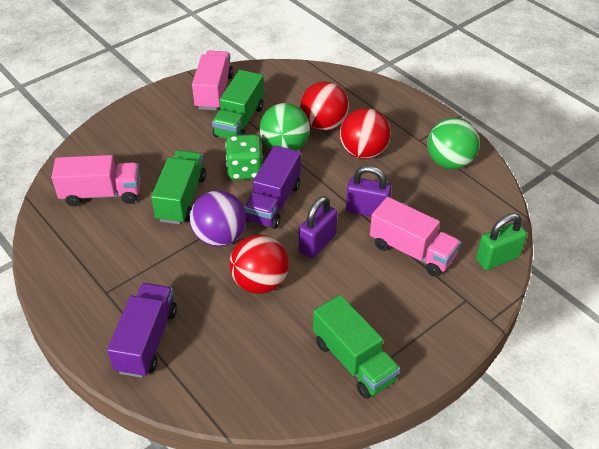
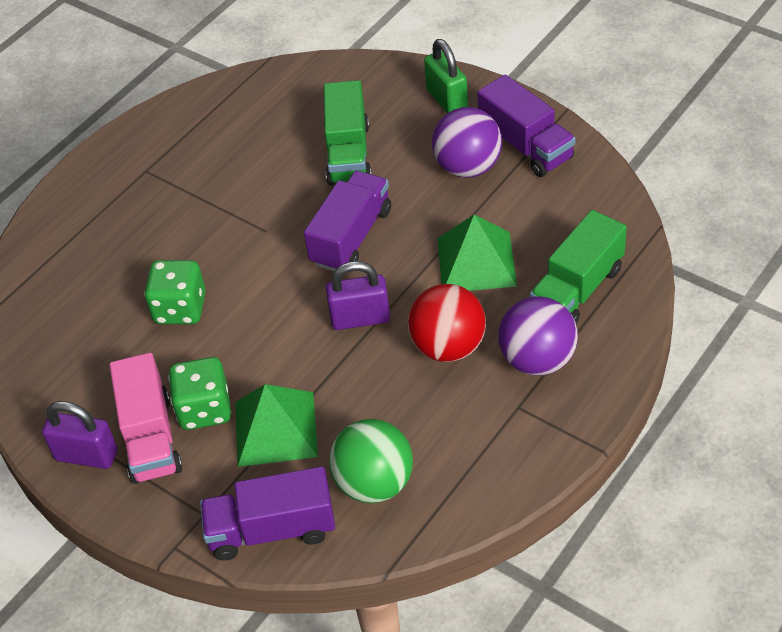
green ball: 2 -> 1
green dice: 1 -> 2
green pyramid: 0 -> 2
green truck: 3 -> 2
pink truck: 3 -> 1
purple ball: 1 -> 2
purple truck: 2 -> 3
red ball: 3 -> 1

